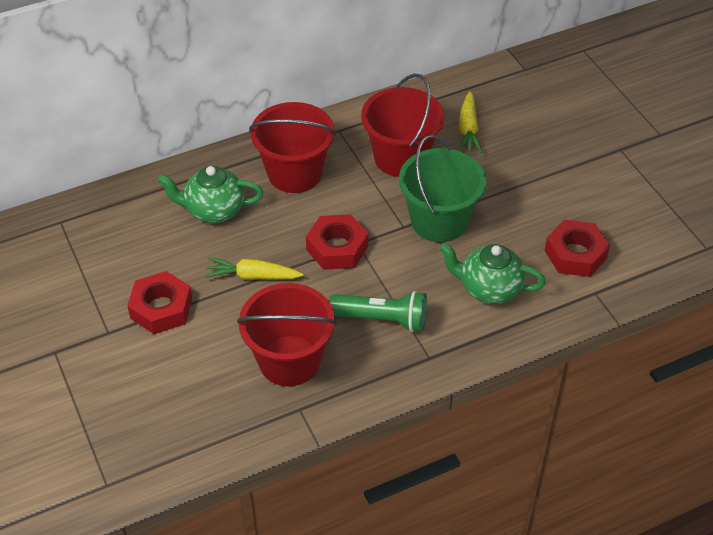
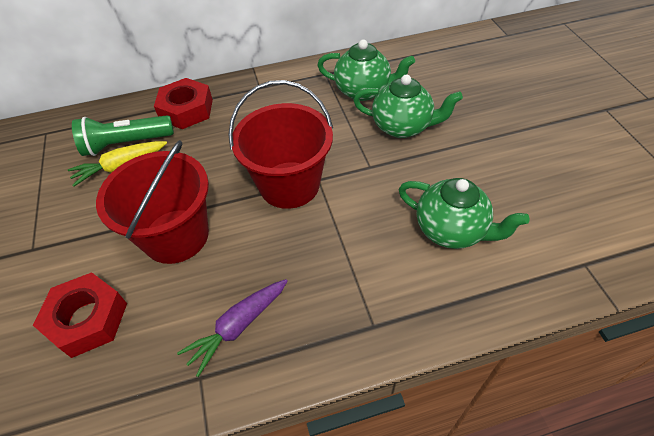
green bucket: 1 -> 0
green teapot: 2 -> 3
purple carrot: 0 -> 1
red bucket: 3 -> 2
red nut: 3 -> 2
yellow carrot: 2 -> 1

